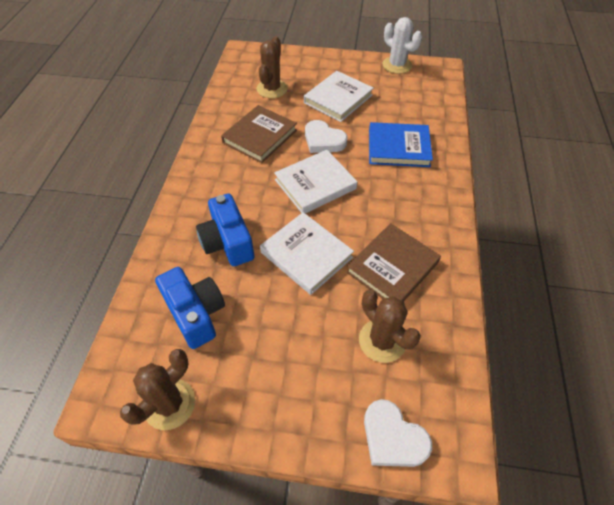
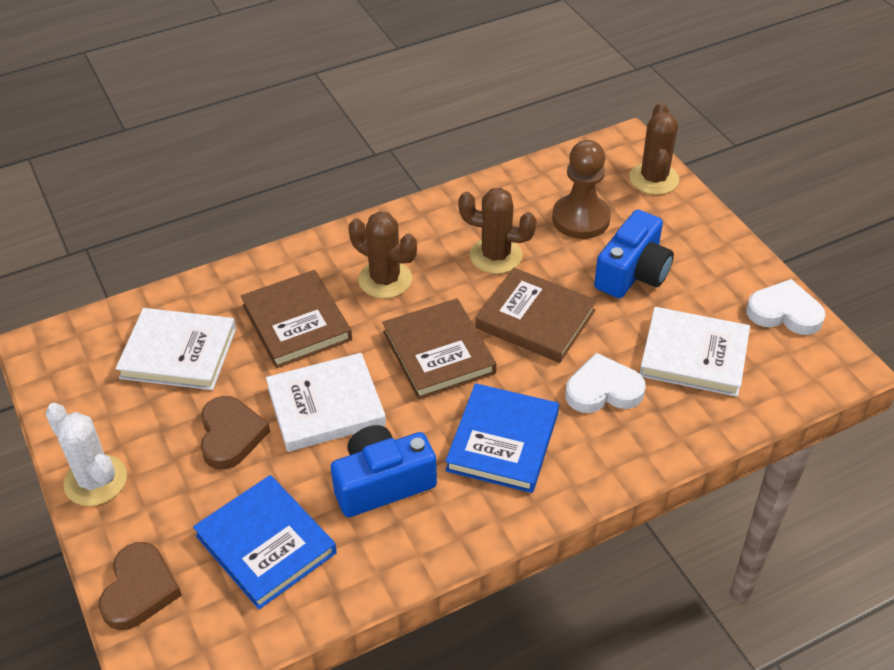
blue book: 1 -> 2
brown book: 2 -> 3
brown heart: 0 -> 2
brown pawn: 0 -> 1

